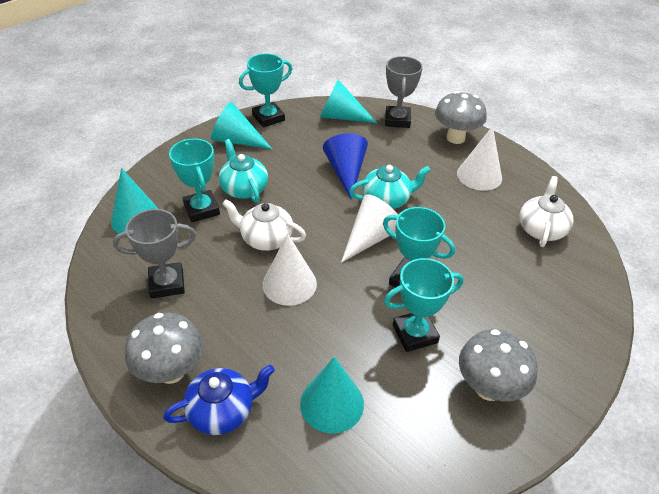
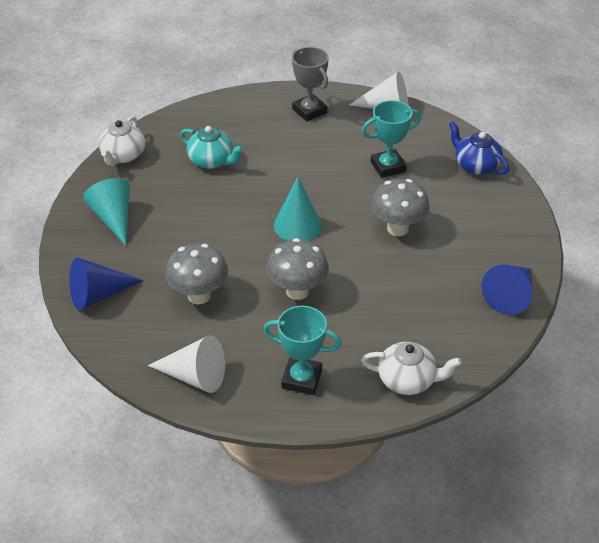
blue cone: 1 -> 2
grey trophy: 2 -> 1
turquoise cone: 4 -> 2
turquoise teapot: 2 -> 1
turquoise trophy: 4 -> 2
white cone: 3 -> 2

